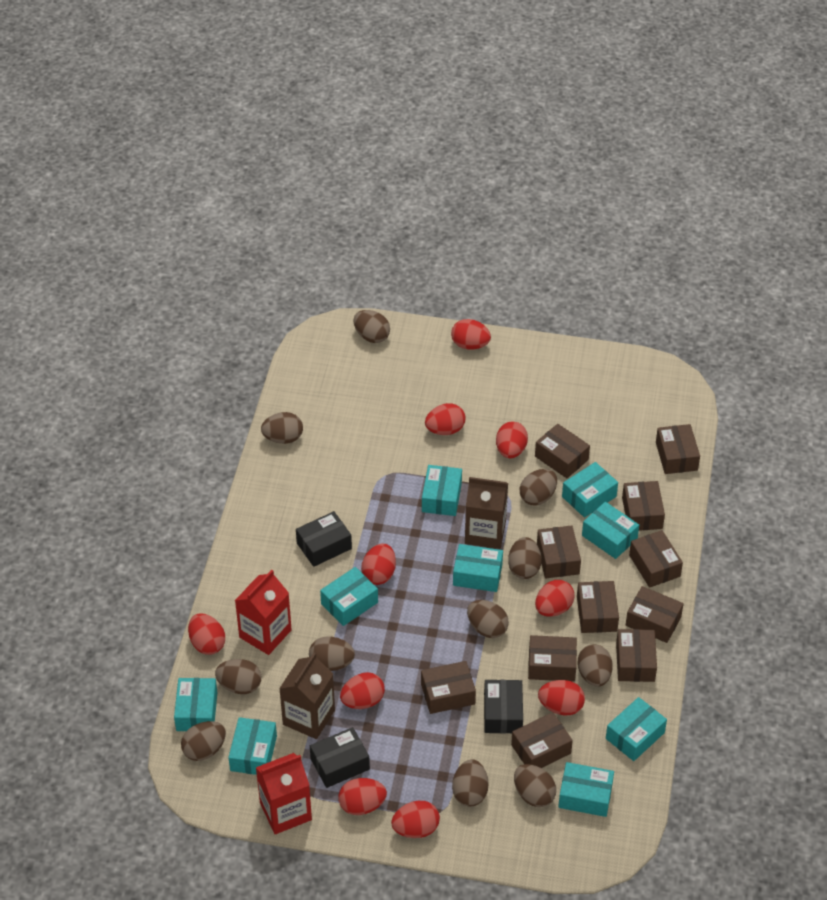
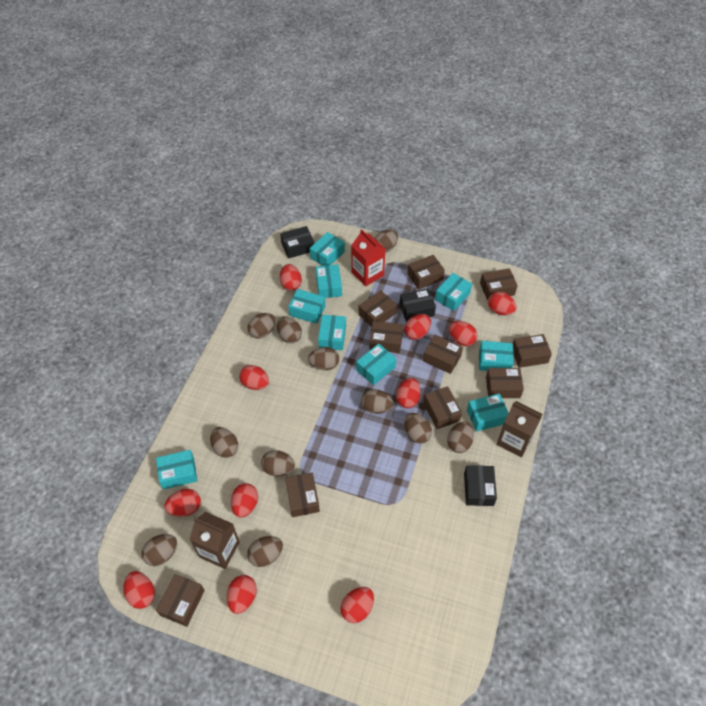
brown box: 11 -> 10
red carton: 2 -> 1
red egg: 10 -> 11

